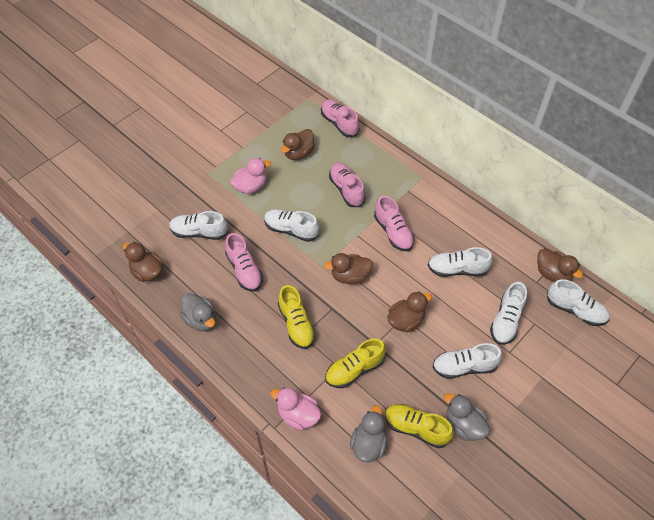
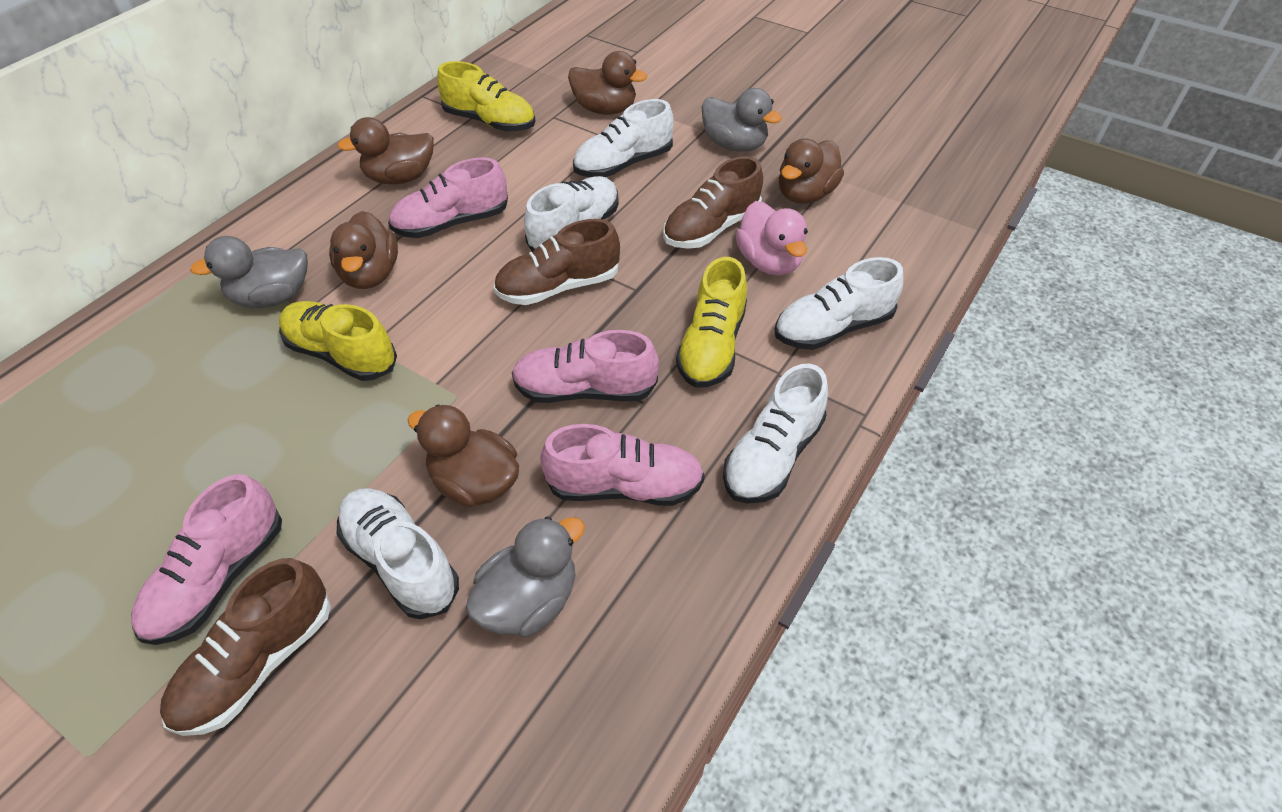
brown shoe: 0 -> 3
pink duck: 2 -> 1
white shoe: 6 -> 5

